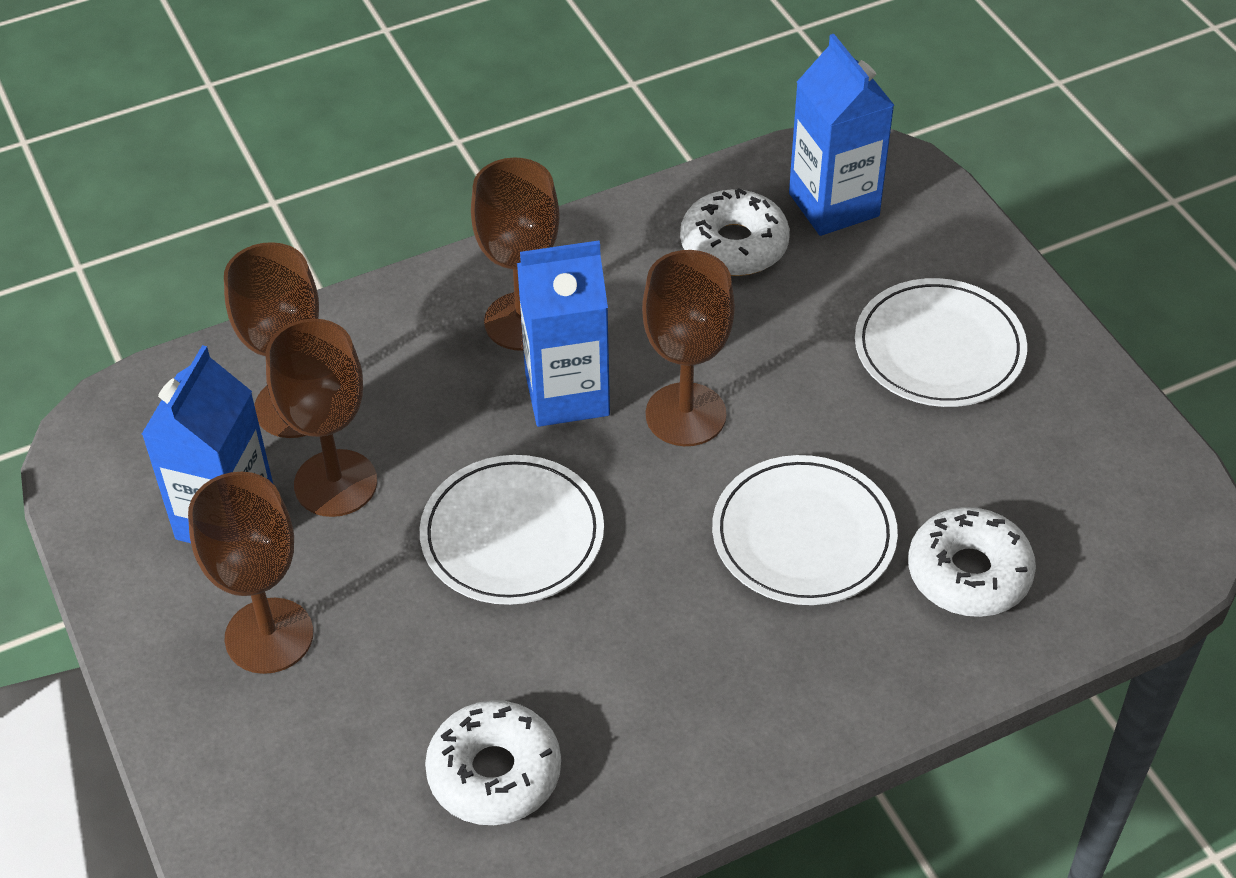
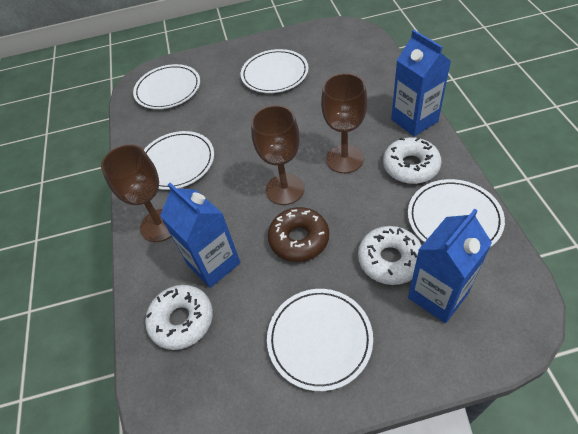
brown donut: 0 -> 1
brown goblet: 5 -> 3
white plate: 3 -> 5

